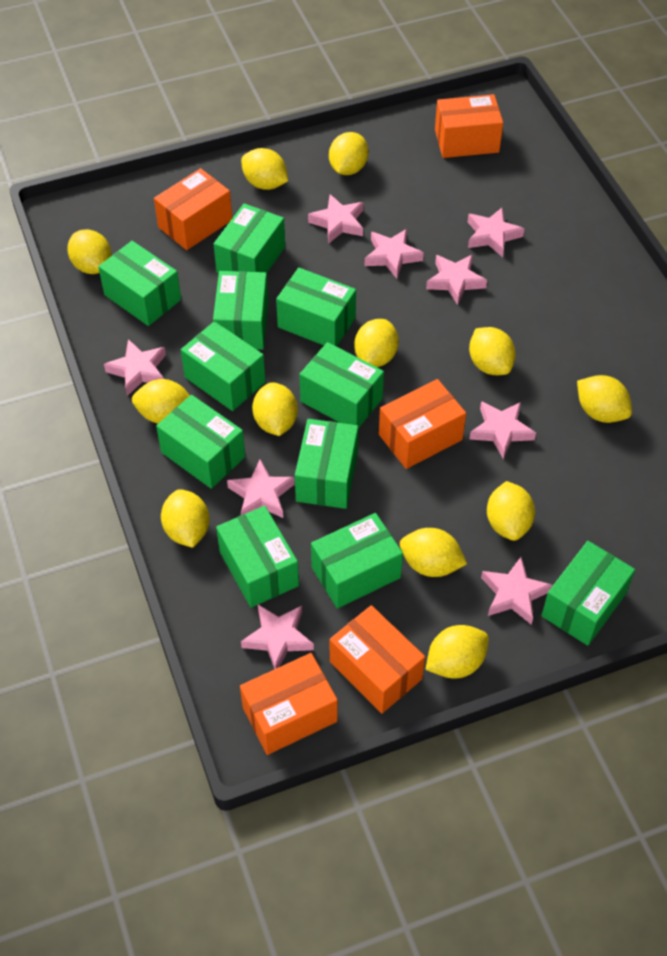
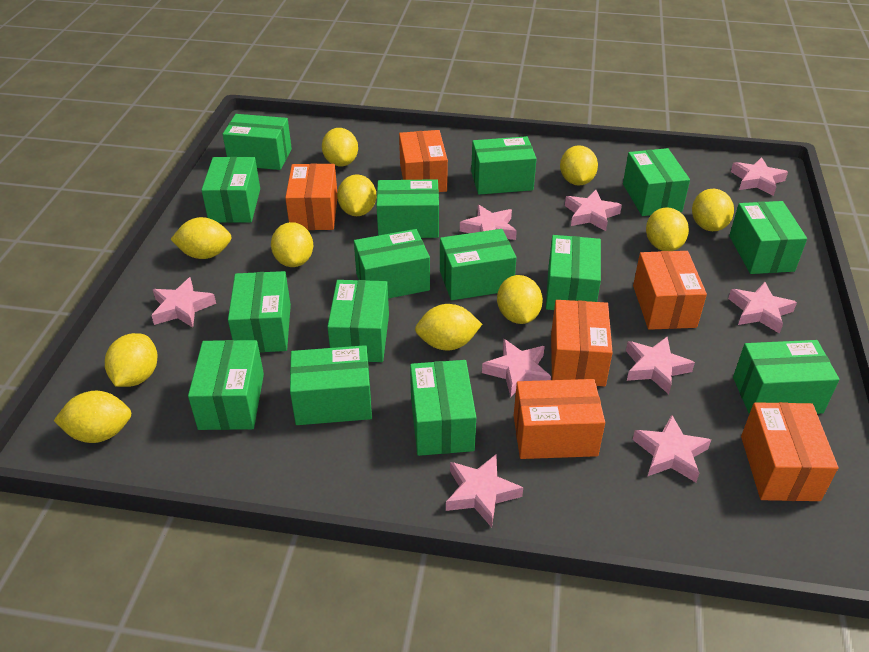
green box: 11 -> 15
orange box: 5 -> 6
yellow lemon: 12 -> 11

